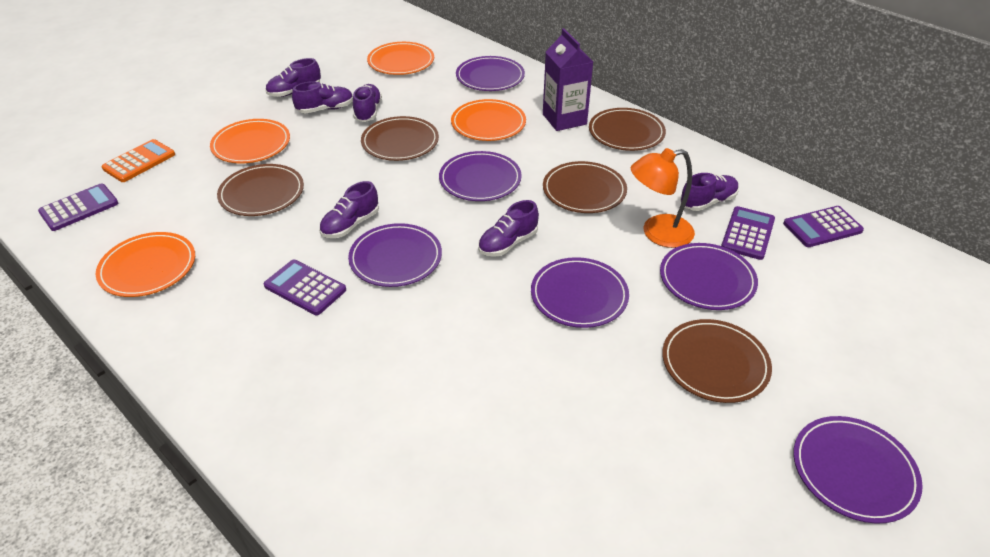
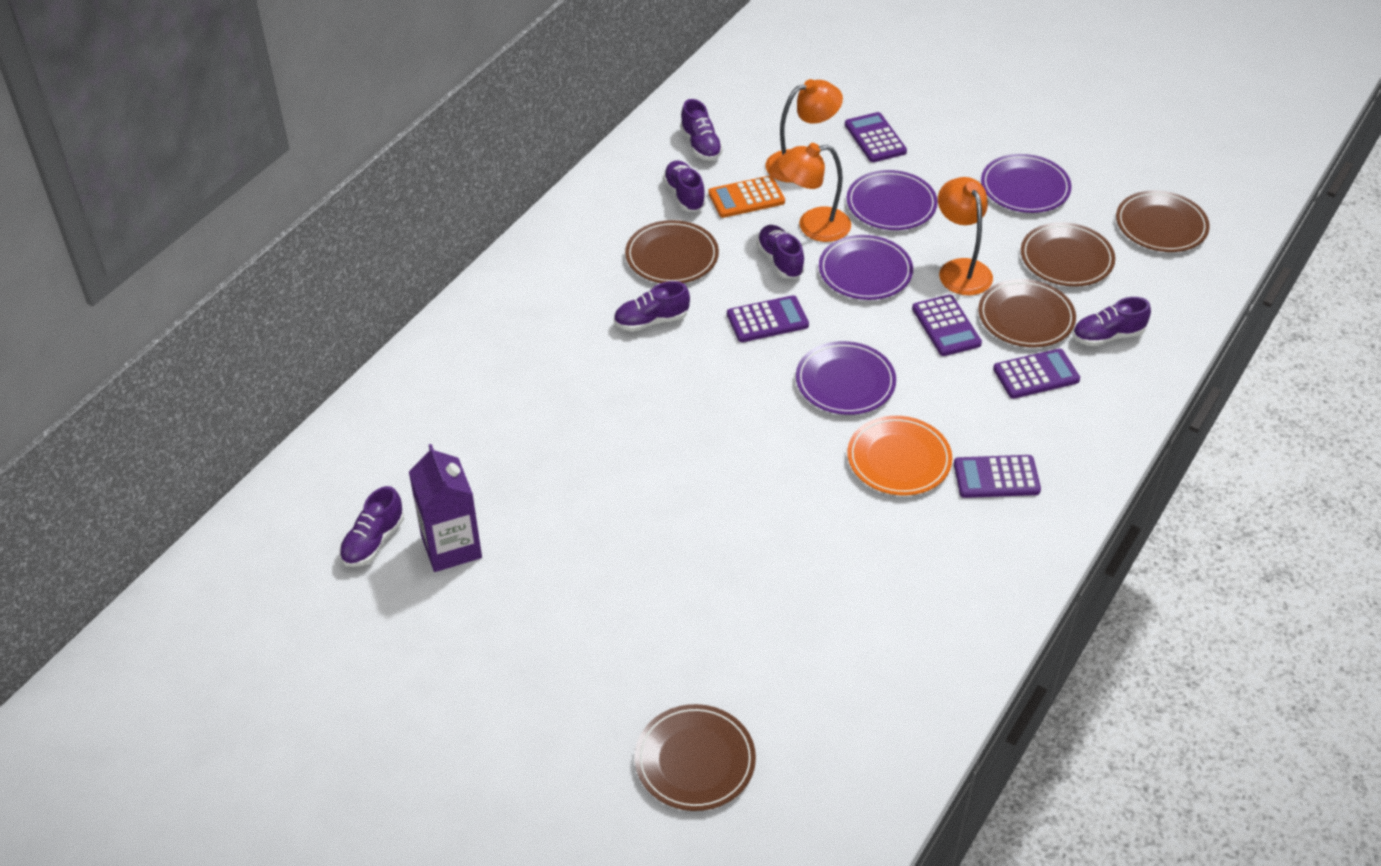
orange lamp: 1 -> 3
orange plate: 4 -> 1
purple calculator: 4 -> 5
purple plate: 6 -> 4

